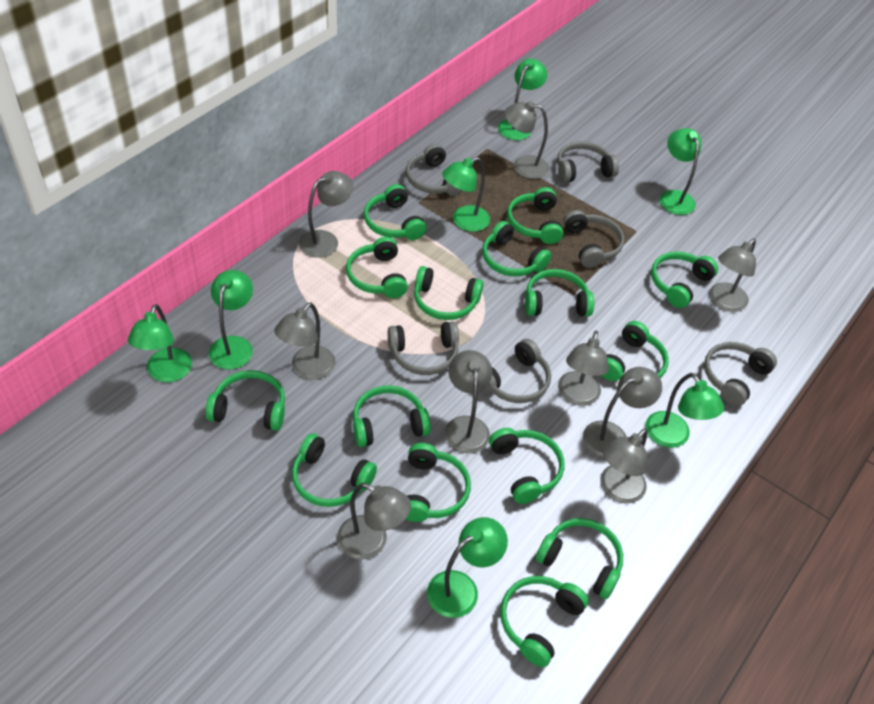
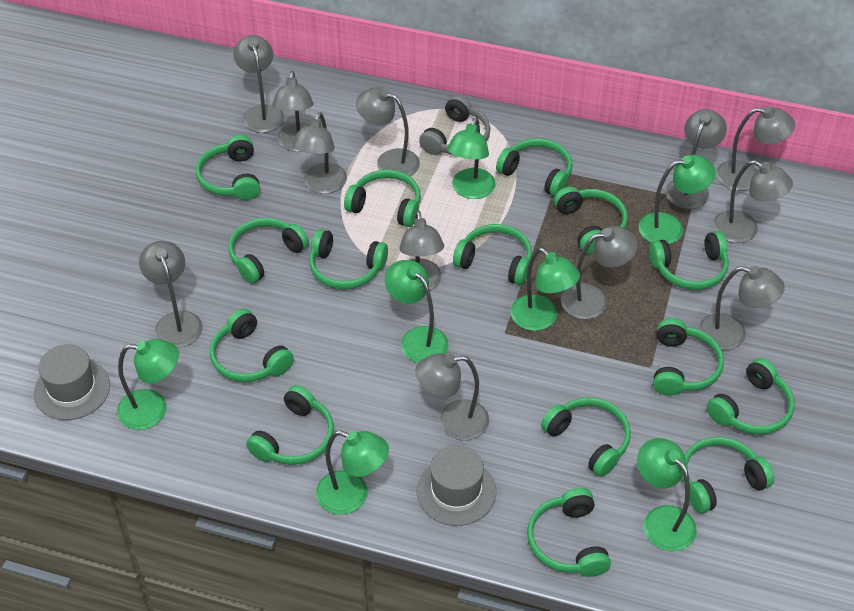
grey hat: 0 -> 2
grey headphones: 6 -> 1
grey lamp: 9 -> 12

